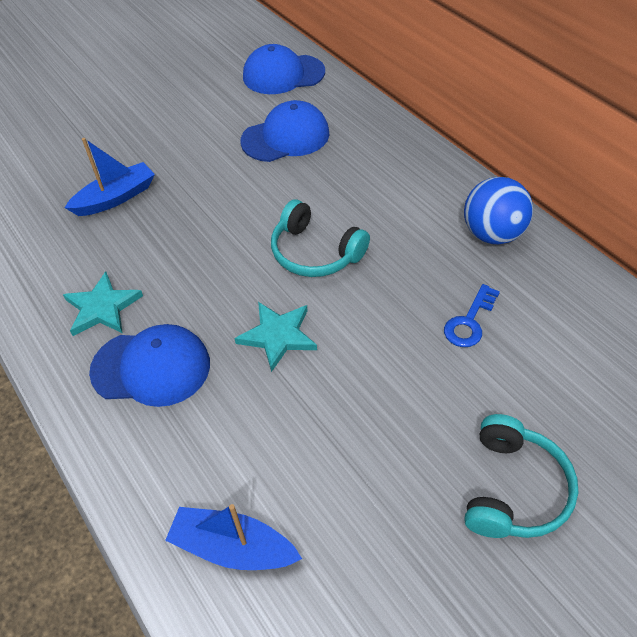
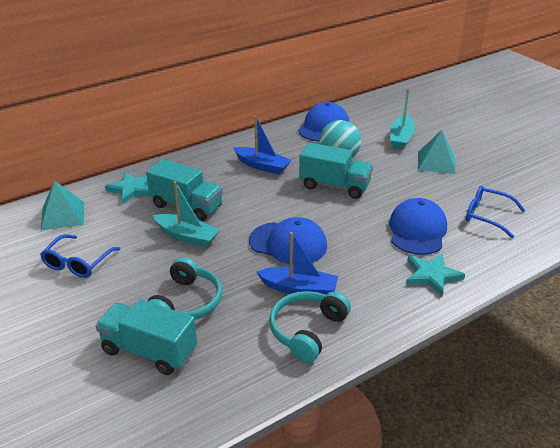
blue ball: 1 -> 0
blue glasses: 0 -> 2
blue key: 1 -> 0
turquoise ball: 0 -> 1
turquoise boat: 0 -> 2
turquoise pyramid: 0 -> 2
turquoise truck: 0 -> 3

